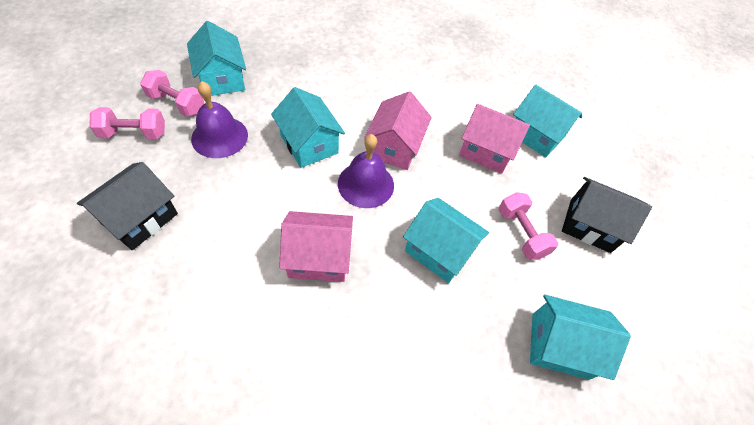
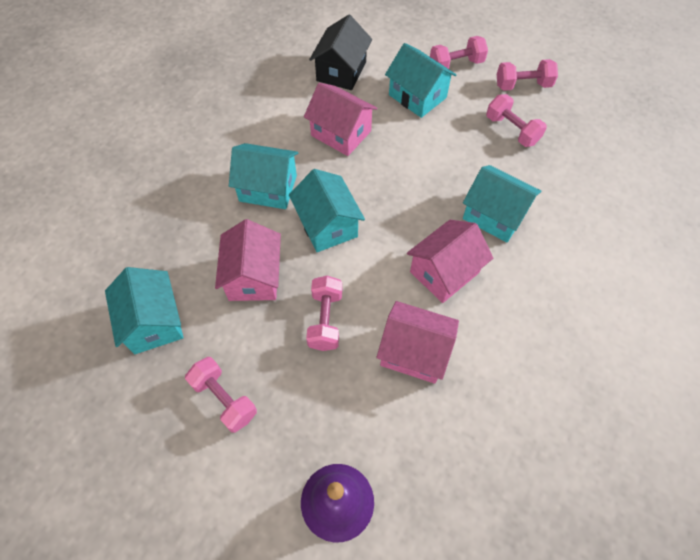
black house: 2 -> 1
pink dumbbell: 3 -> 5
pink house: 3 -> 4
purple bell: 2 -> 1

